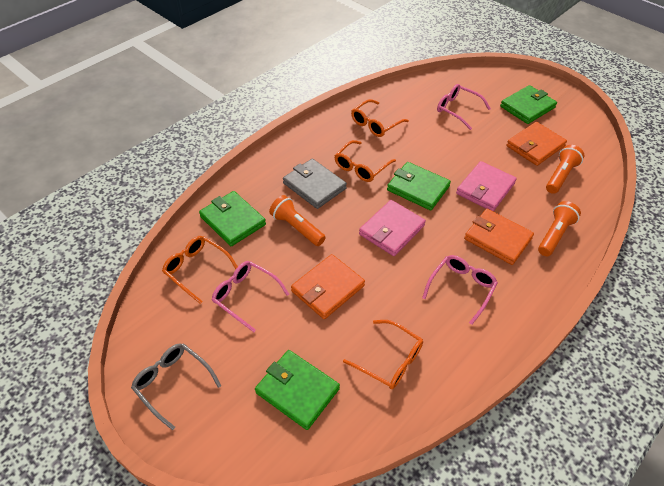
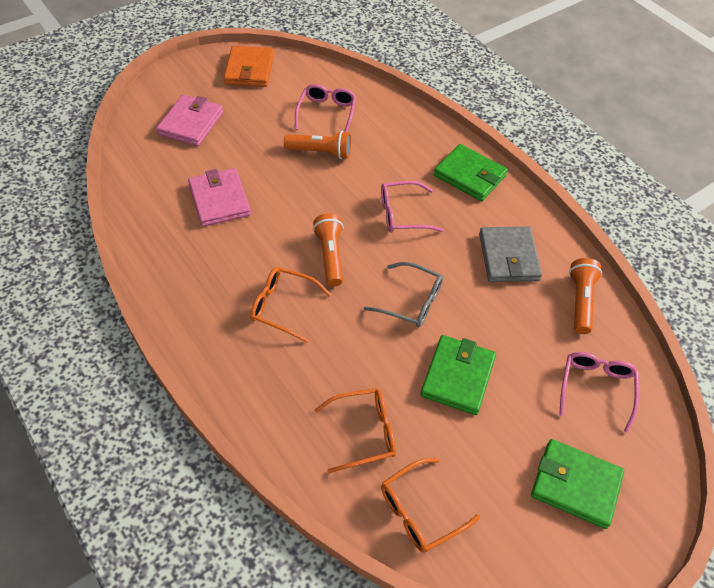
green wallet: 4 -> 3
orange glasses: 4 -> 3
orange wallet: 3 -> 1

